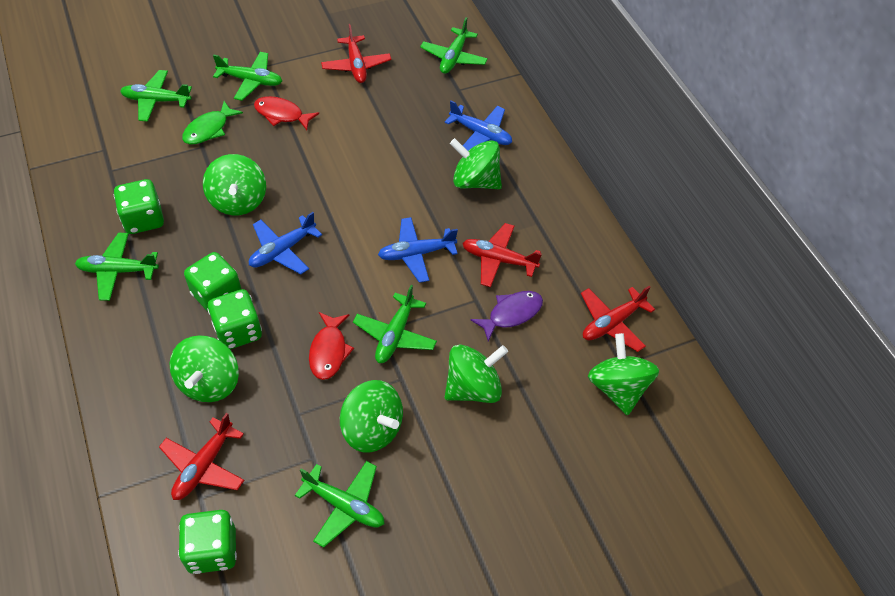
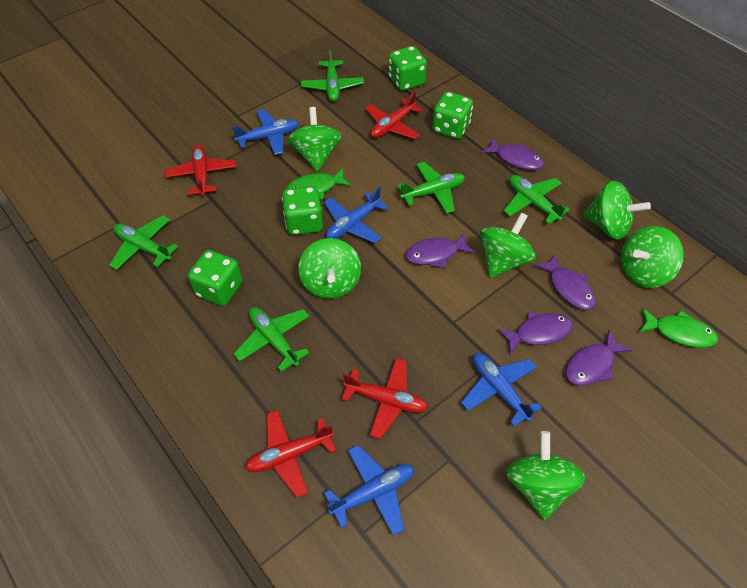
blue plane: 3 -> 4
green fish: 1 -> 2
green plane: 6 -> 5
purple fish: 1 -> 5
red fish: 2 -> 0

